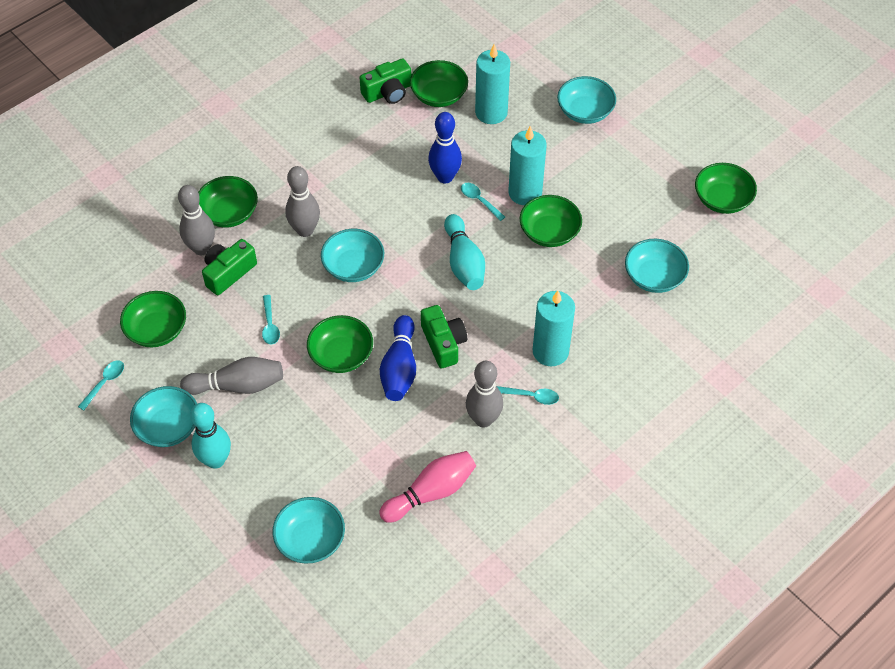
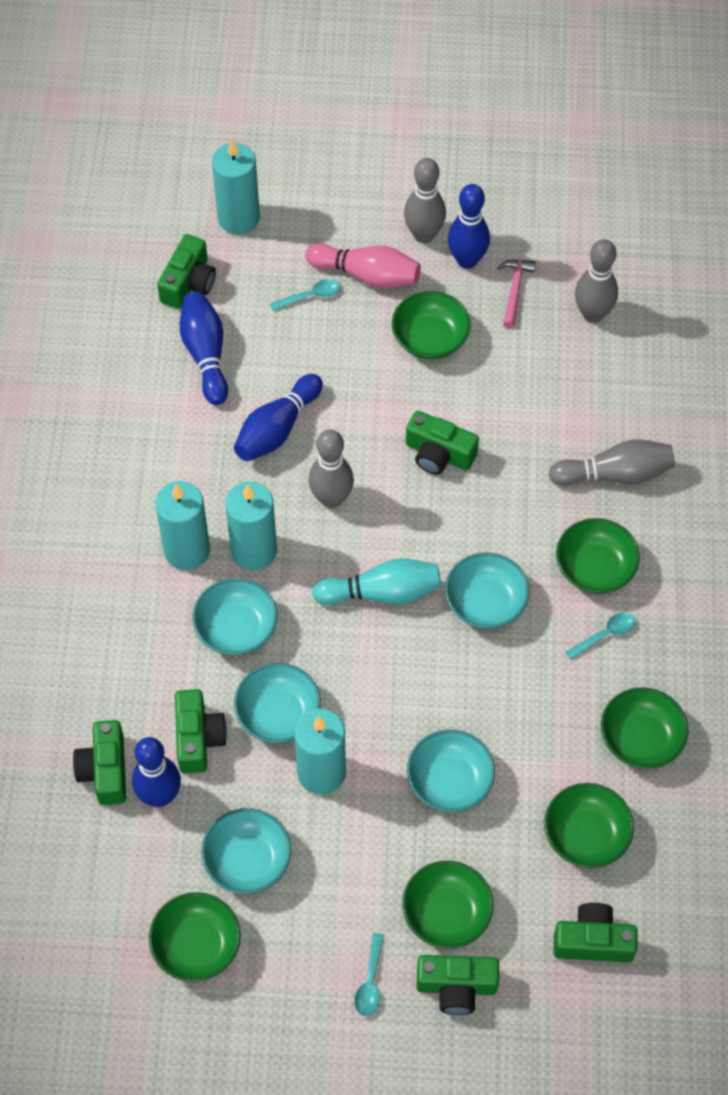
blue bowling pin: 2 -> 4
green camera: 3 -> 6
pink hammer: 0 -> 1
turquoise bowling pin: 2 -> 1
turquoise candle: 3 -> 4
turquoise spoon: 4 -> 3

